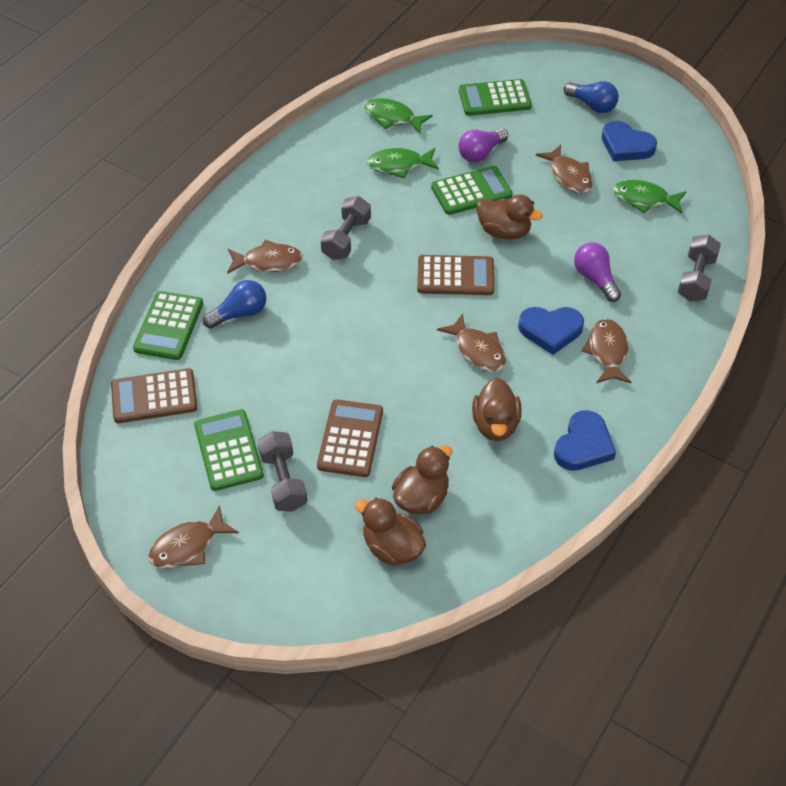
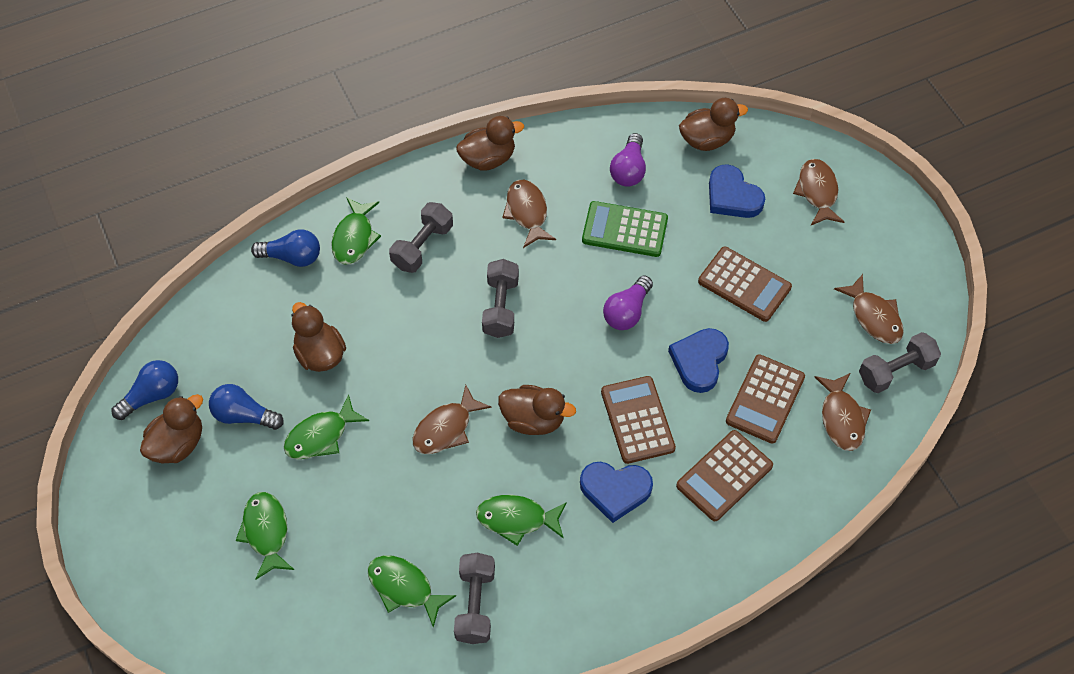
blue light bulb: 2 -> 3
brown calculator: 3 -> 4
brown duck: 4 -> 5
green calculator: 4 -> 1
green fish: 3 -> 5
grey dumbbell: 3 -> 4

